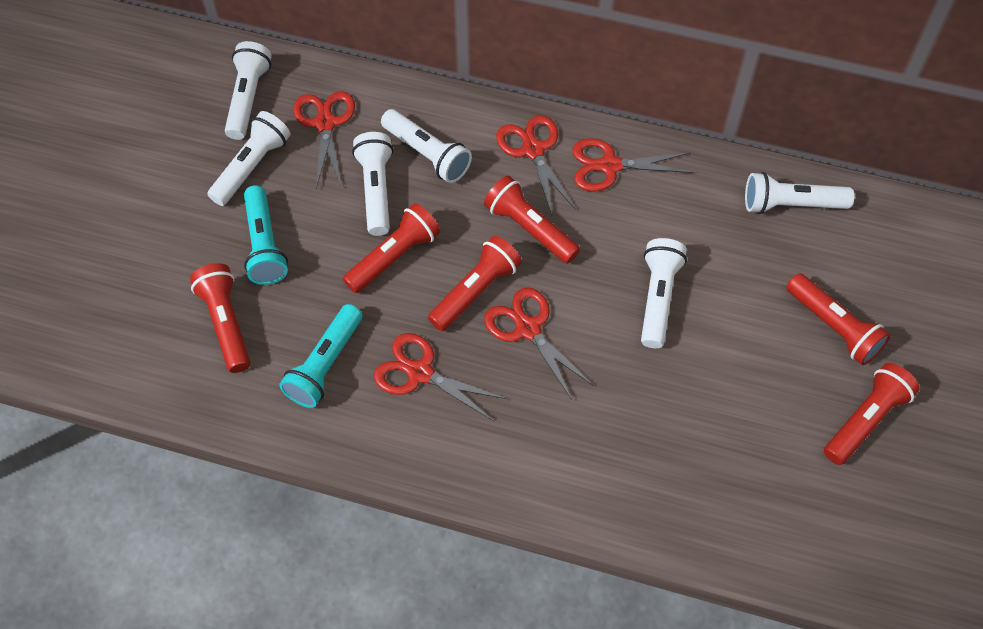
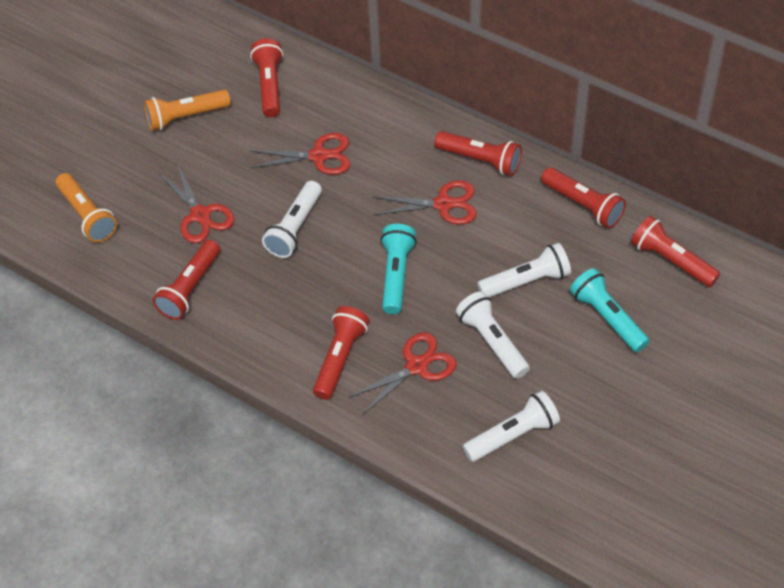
orange flashlight: 0 -> 2
red scissors: 5 -> 4
white flashlight: 6 -> 4

